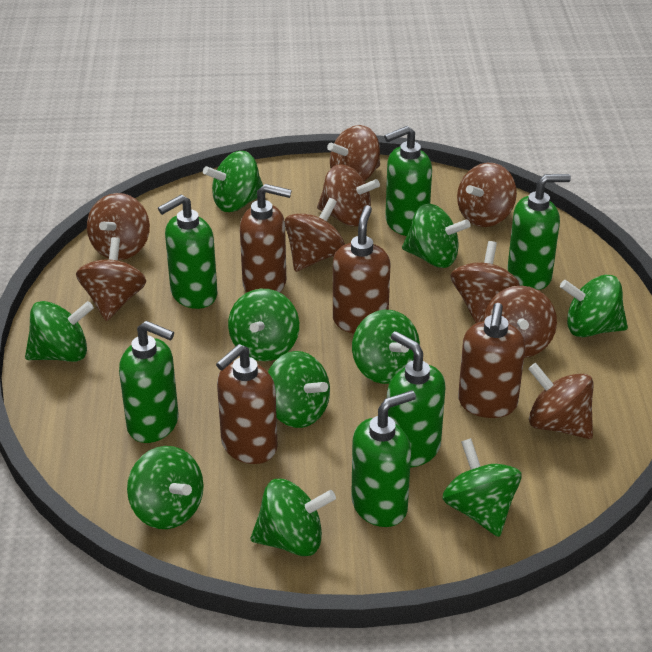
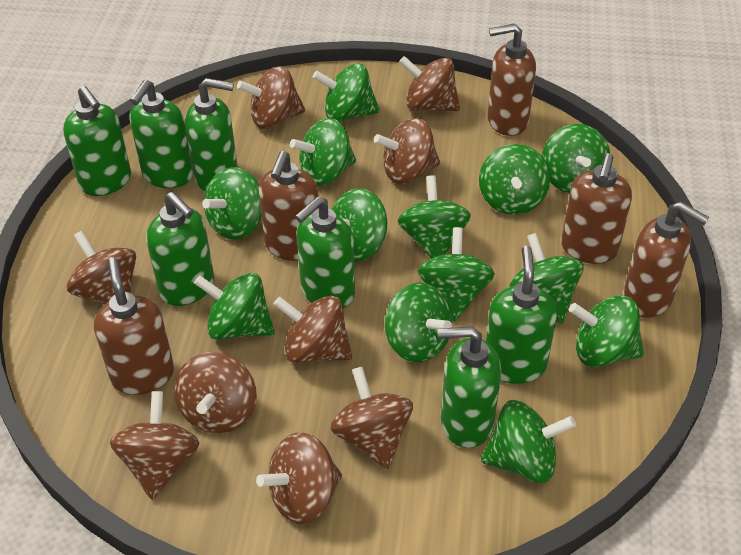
brown soap dispenser: 4 -> 5
green soap dispenser: 6 -> 7
green spinning top: 10 -> 13

